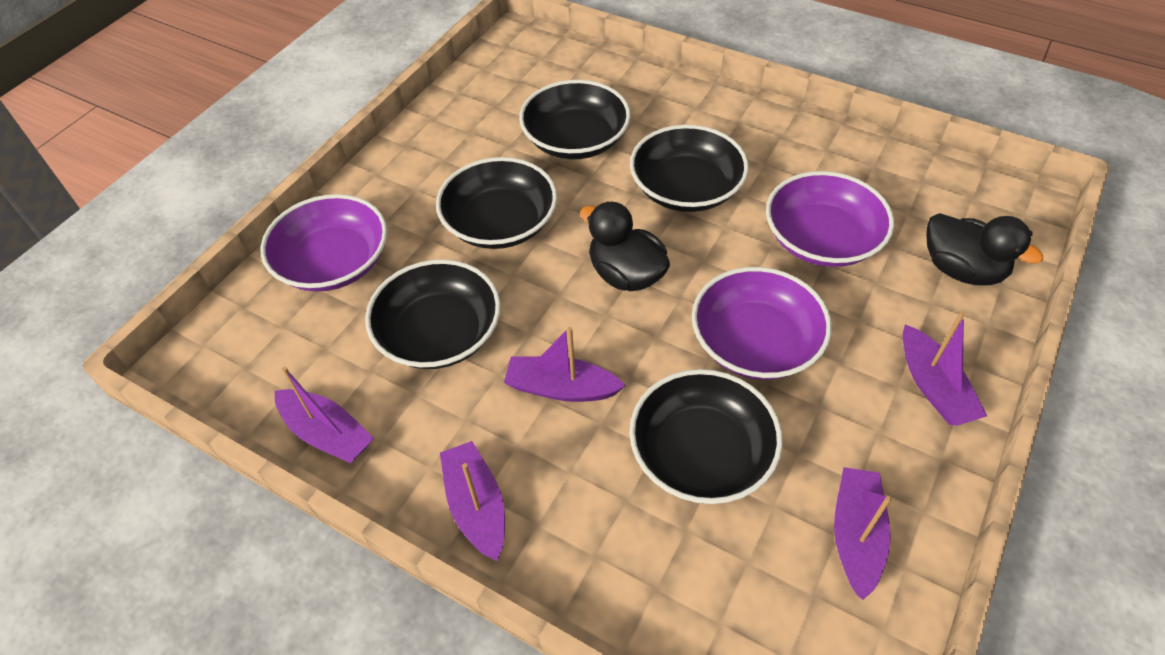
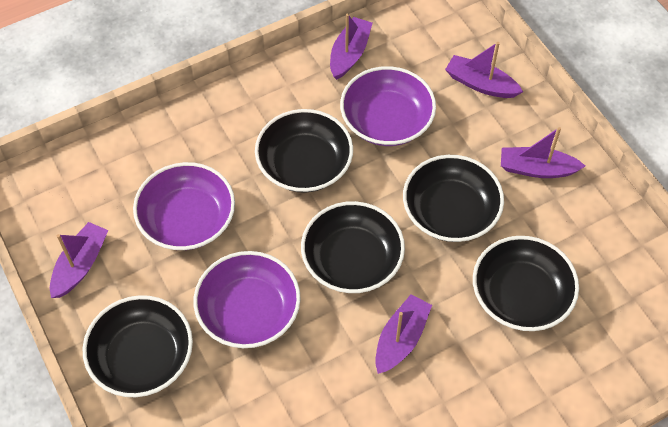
black duck: 2 -> 0

